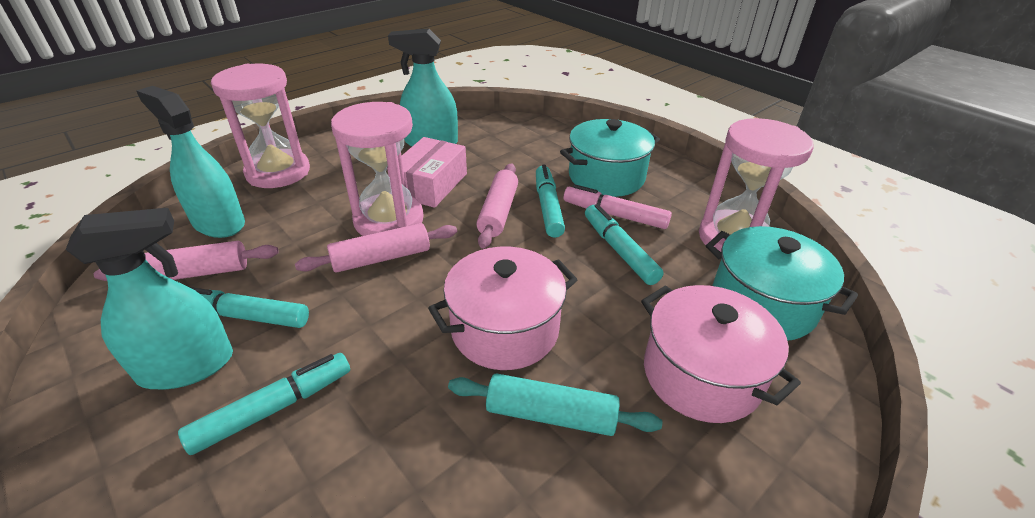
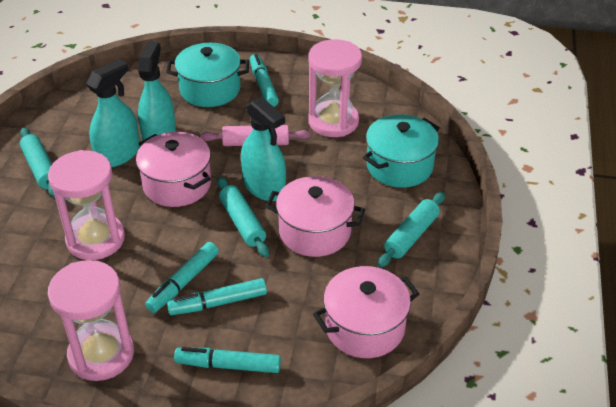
pink box: 1 -> 0
pink marker: 1 -> 0
pink pot: 2 -> 3
pink rolling pin: 3 -> 1
turquoise rolling pin: 1 -> 3

